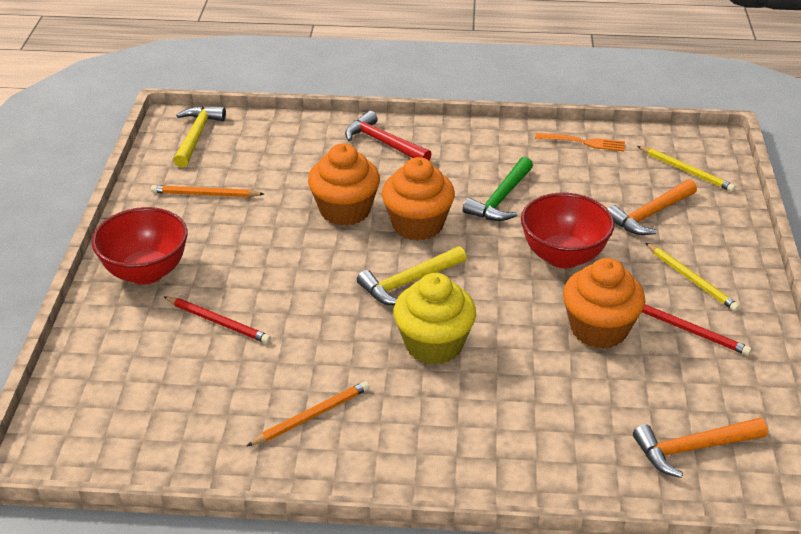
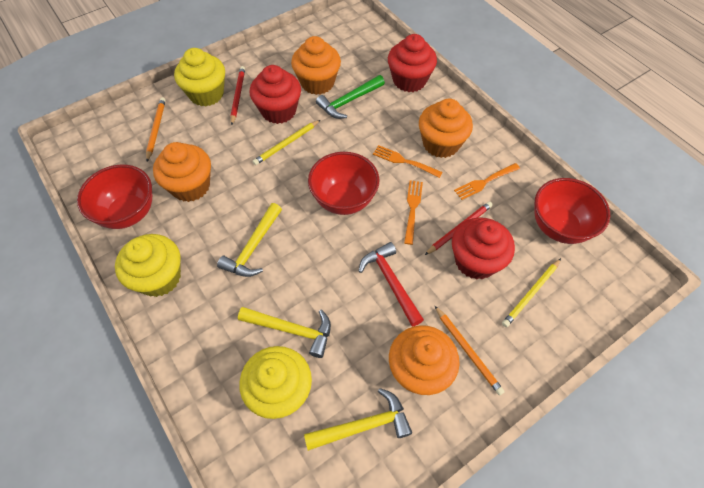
orange cupcake: 3 -> 4
orange fork: 1 -> 3
orange hammer: 2 -> 0
red bowl: 2 -> 3
red cupcake: 0 -> 3
yellow cupcake: 1 -> 3
yellow hammer: 2 -> 3

